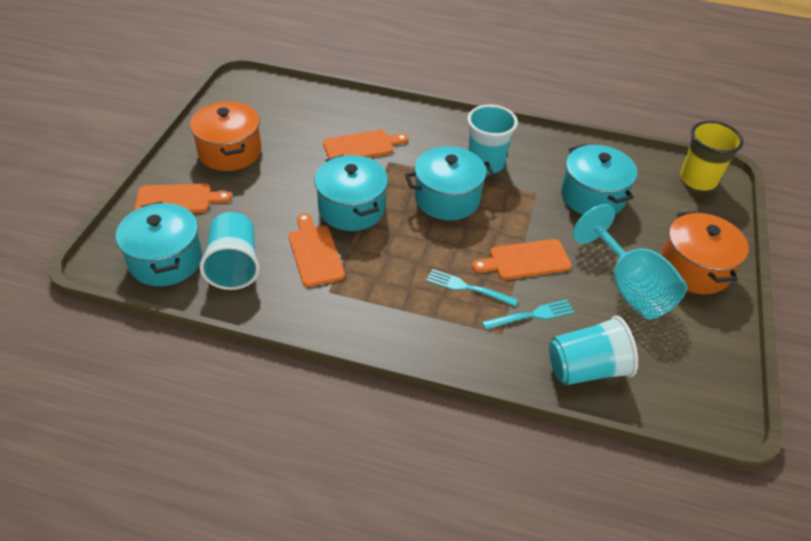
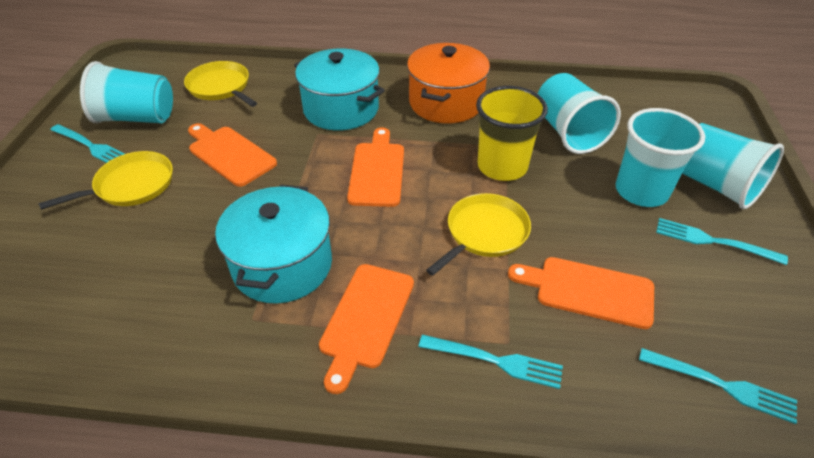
orange pot: 2 -> 1
turquoise cup: 3 -> 4
turquoise fork: 2 -> 4
turquoise goblet: 1 -> 0
turquoise pot: 4 -> 2
yellow pan: 0 -> 3

